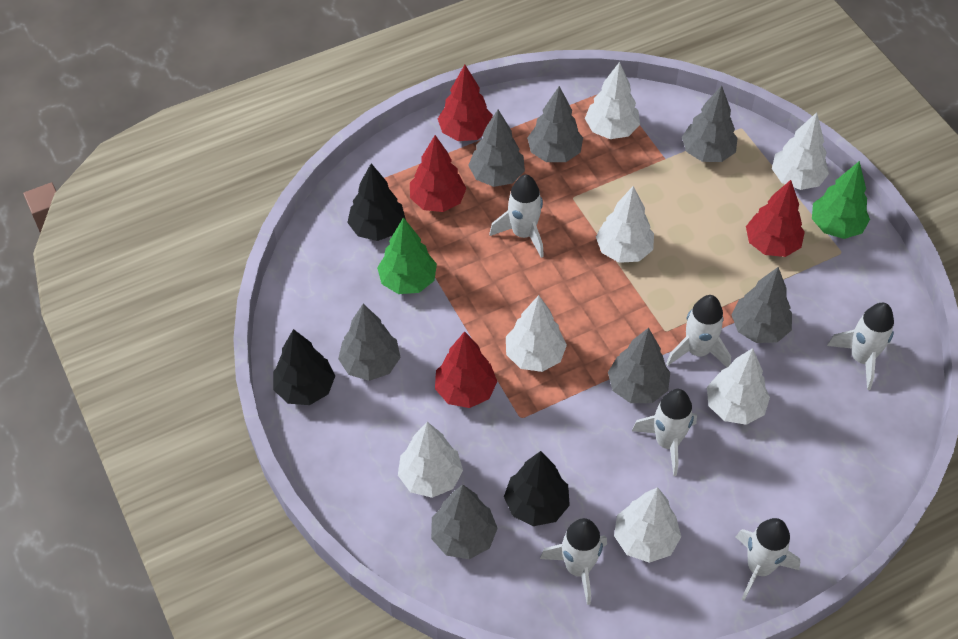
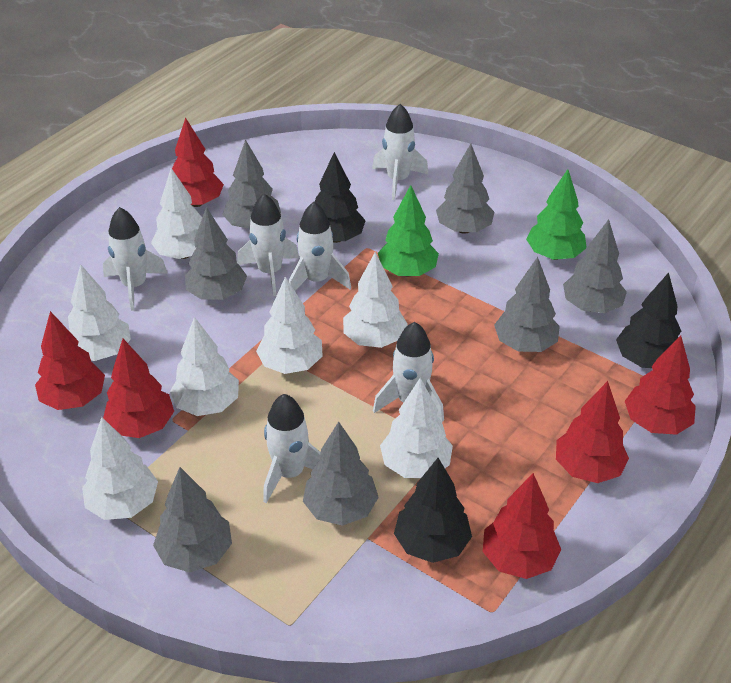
red tree: 4 -> 6

